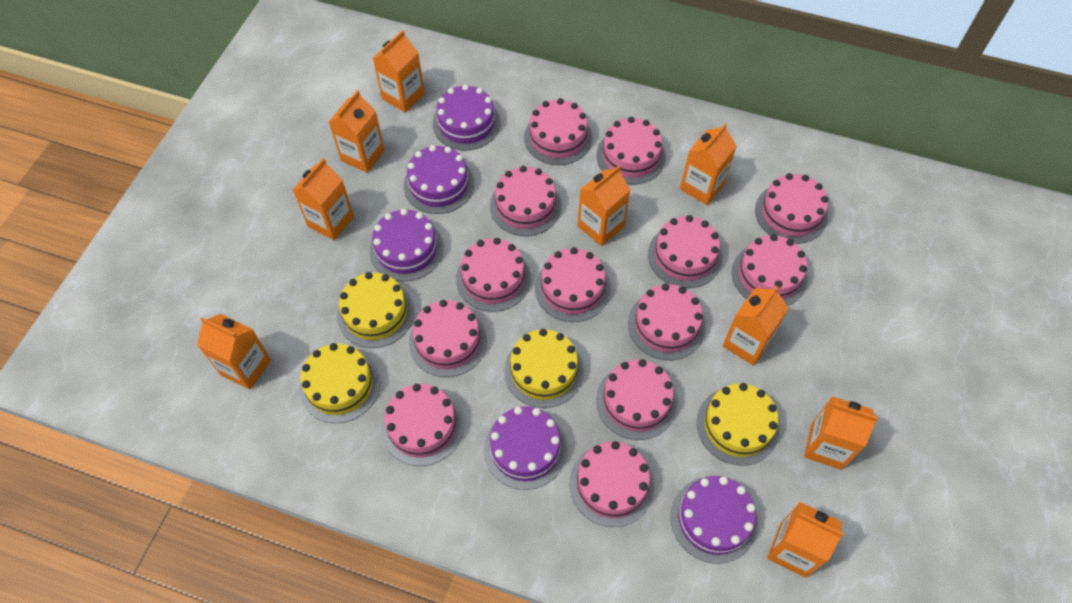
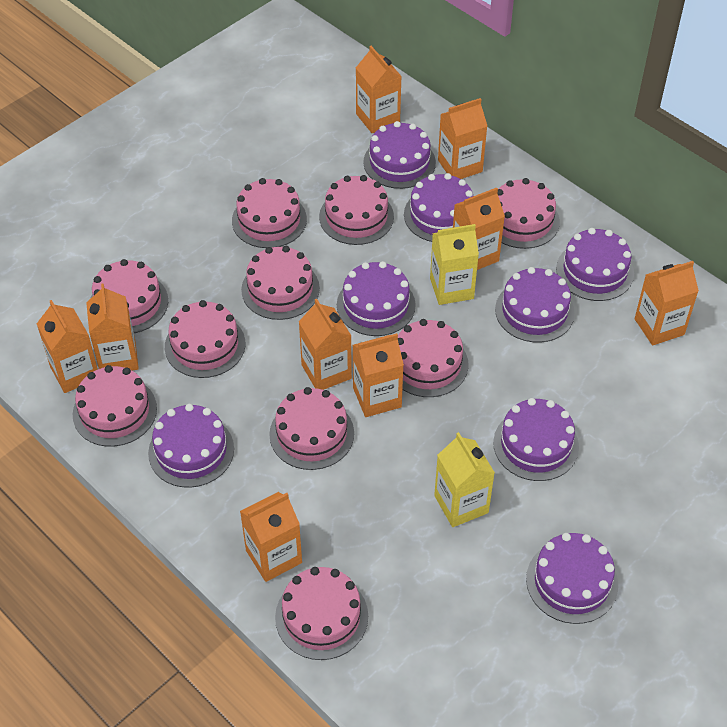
pink cake: 13 -> 10
purple cake: 5 -> 8
yellow cake: 4 -> 0
yellow carton: 0 -> 2

